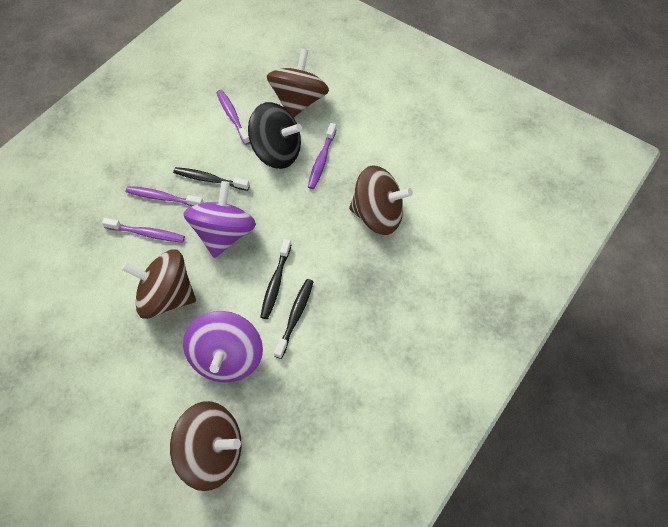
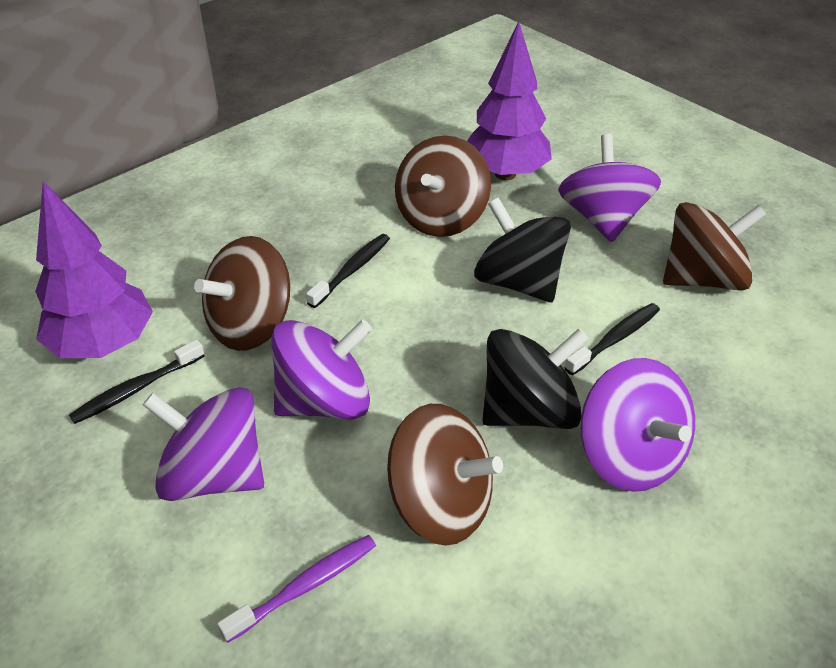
black spinning top: 1 -> 2
purple spinning top: 2 -> 4
purple toothbrush: 4 -> 1
purple tree: 0 -> 2

